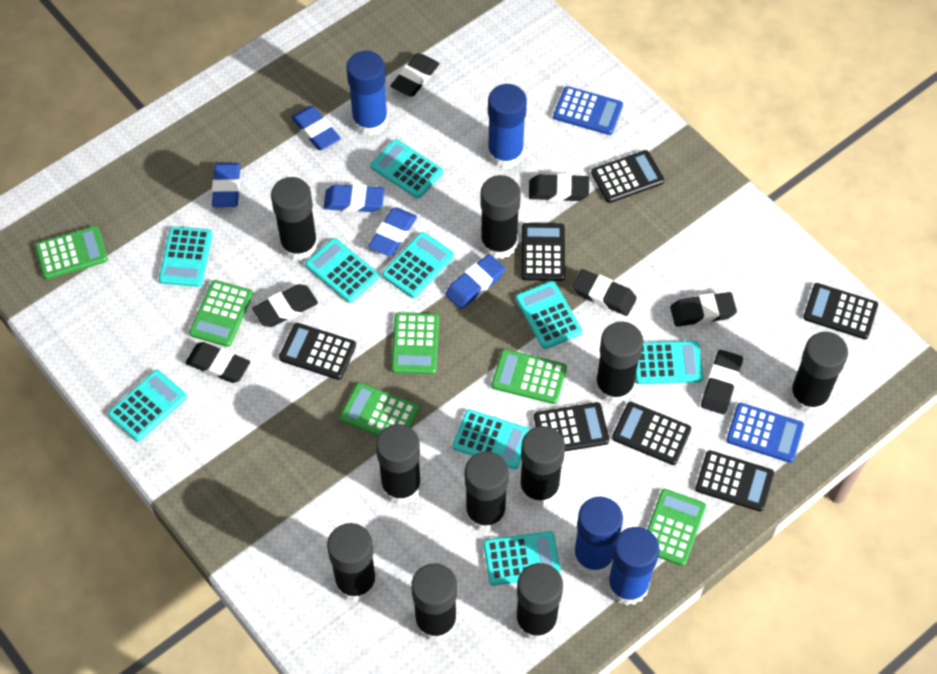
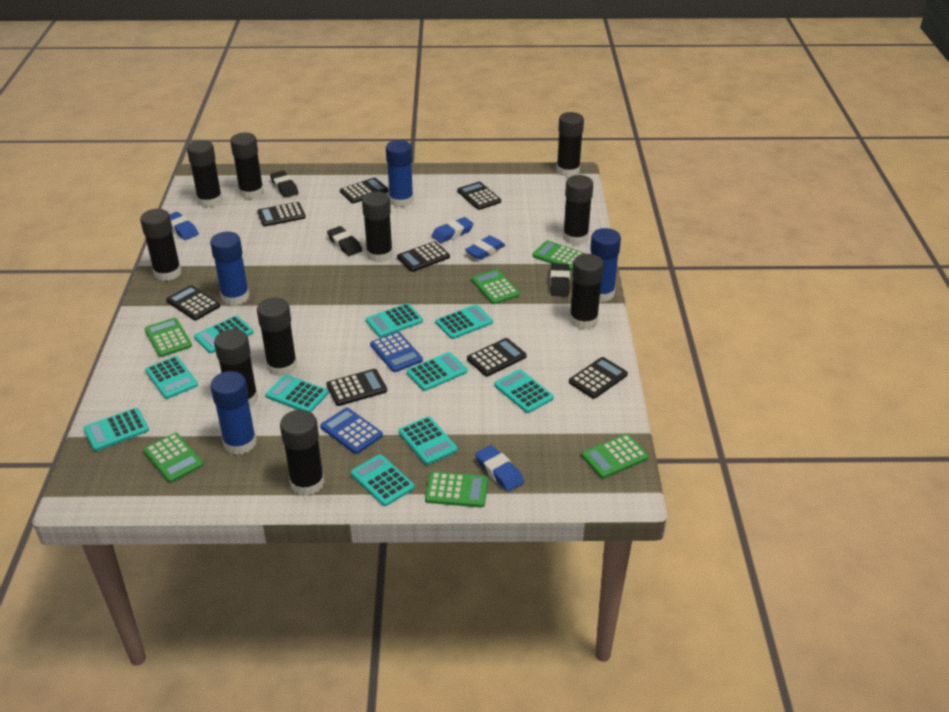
black calculator: 7 -> 8
black eraser: 7 -> 3
blue eraser: 5 -> 4
turquoise calculator: 9 -> 10

